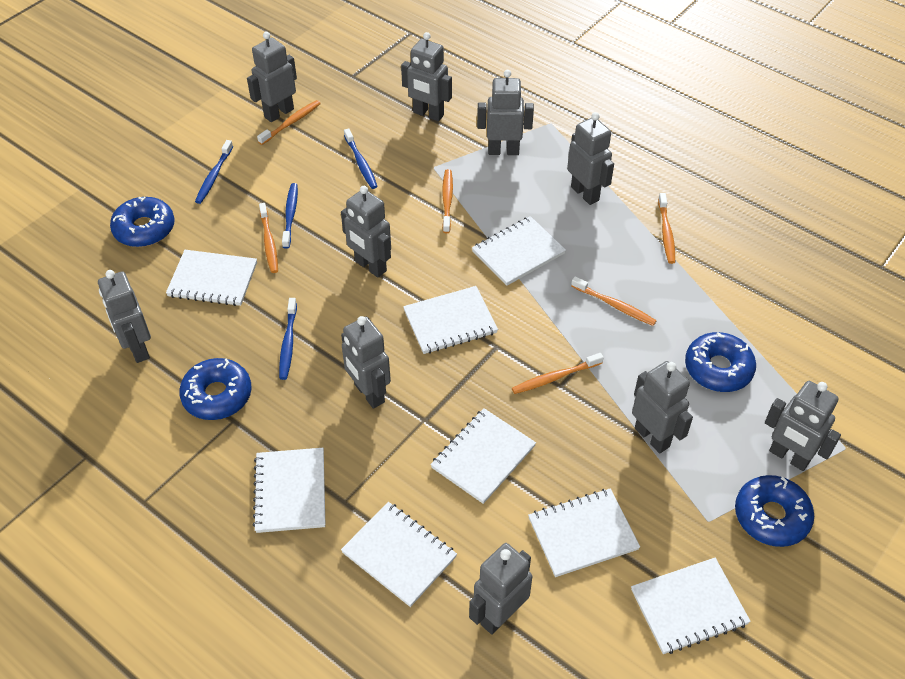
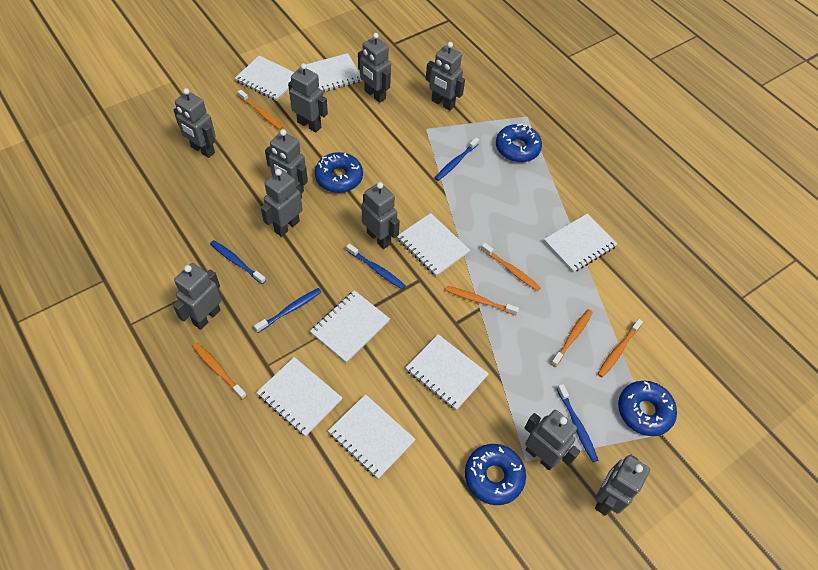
blue toothbrush: 4 -> 5

